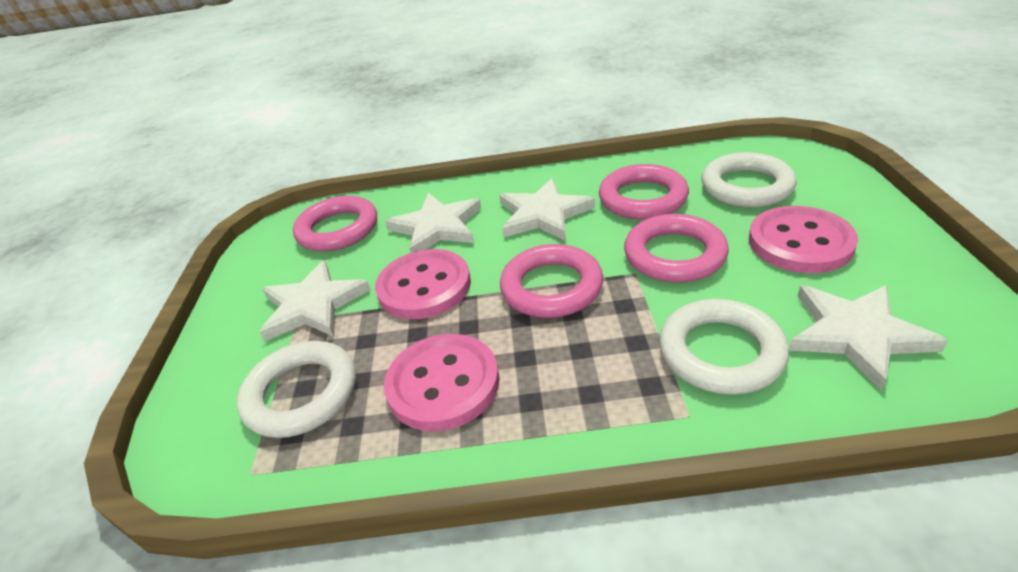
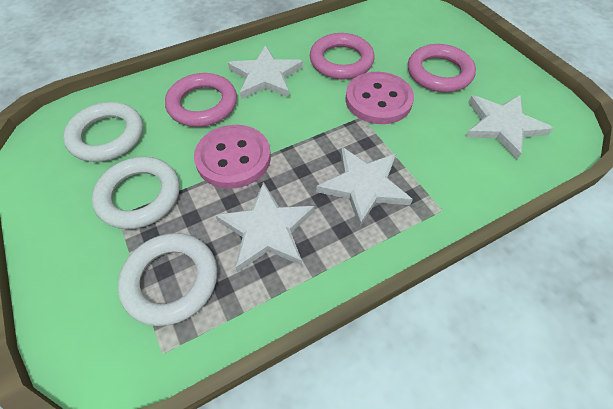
pink button: 3 -> 2
pink ring: 4 -> 3

